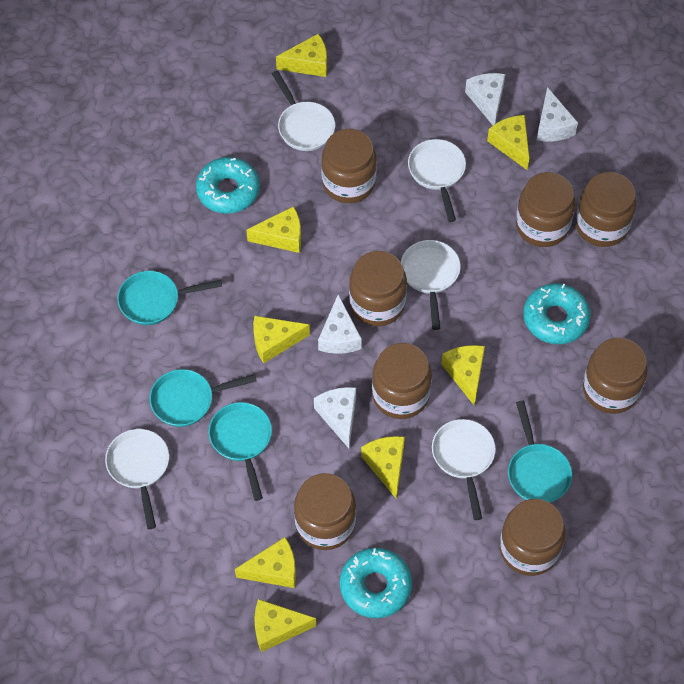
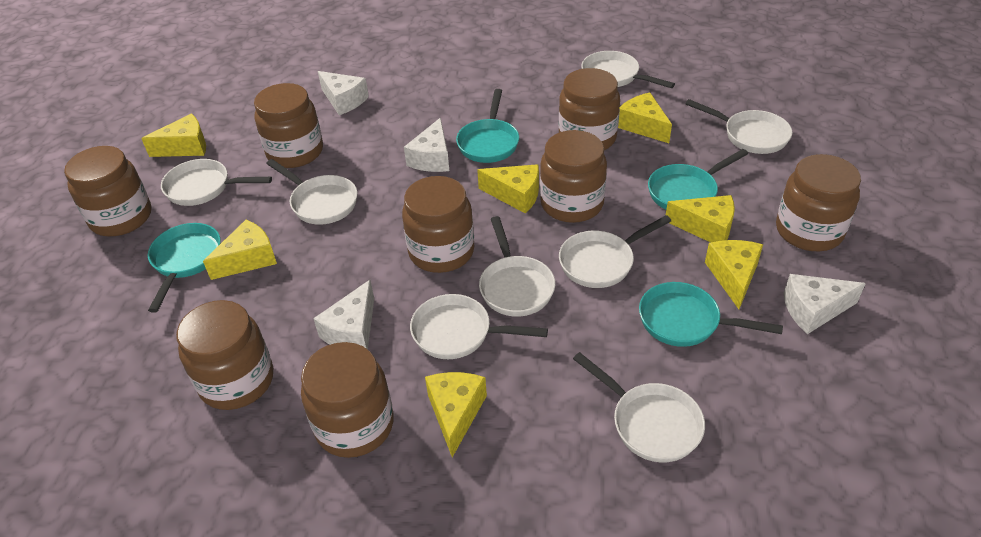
turquoise donut: 3 -> 0
white pan: 5 -> 8
yellow cheese: 8 -> 7

